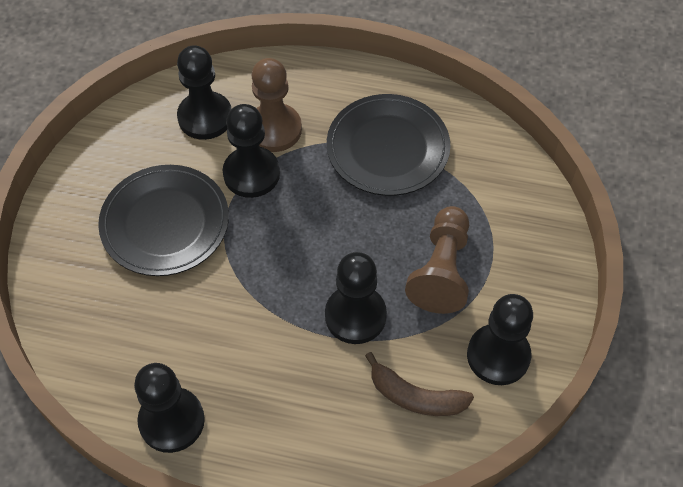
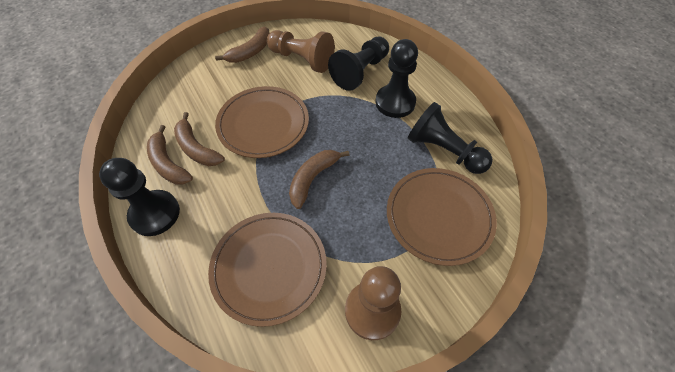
black pawn: 5 -> 4
black plate: 2 -> 0
brown banana: 1 -> 4
brown plate: 0 -> 3

